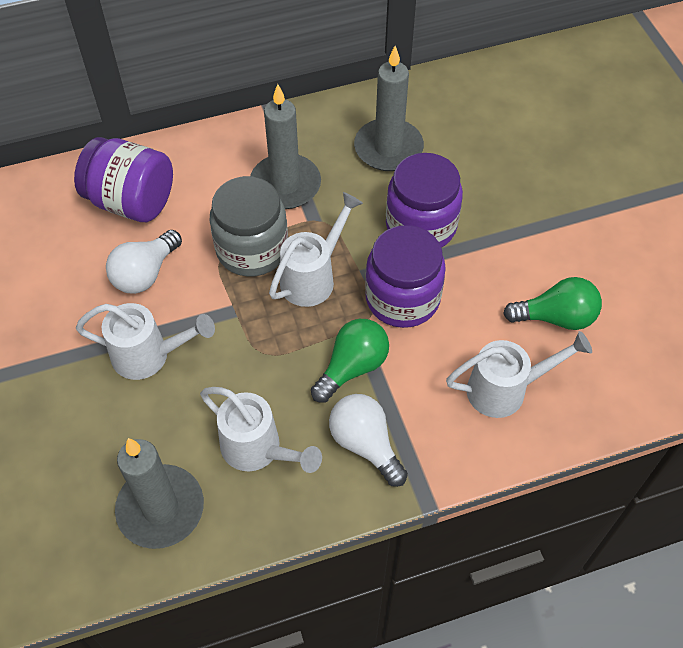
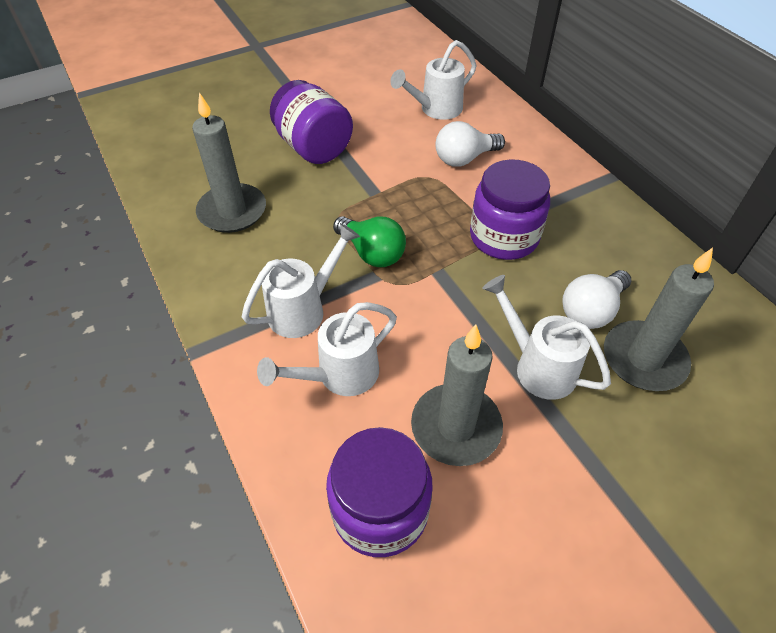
green light bulb: 2 -> 1
grey jar: 1 -> 0

